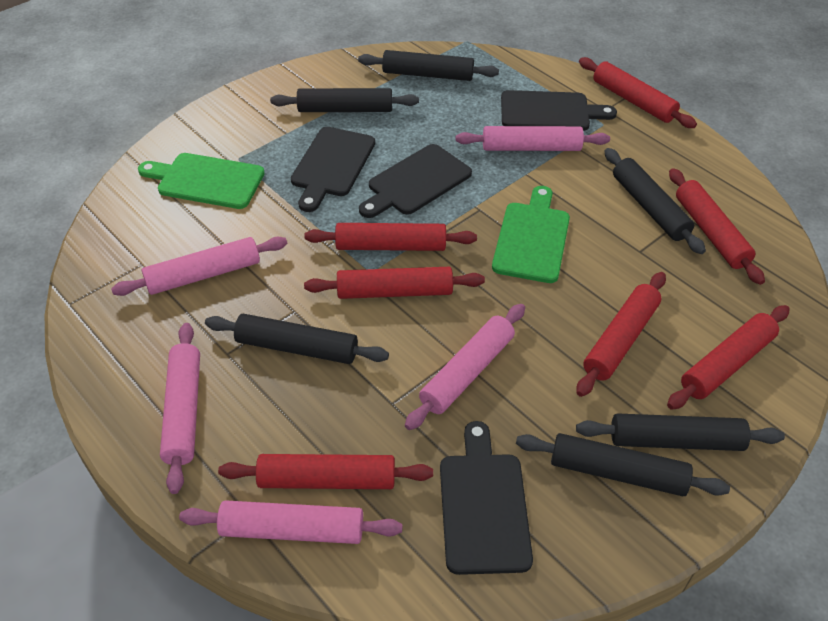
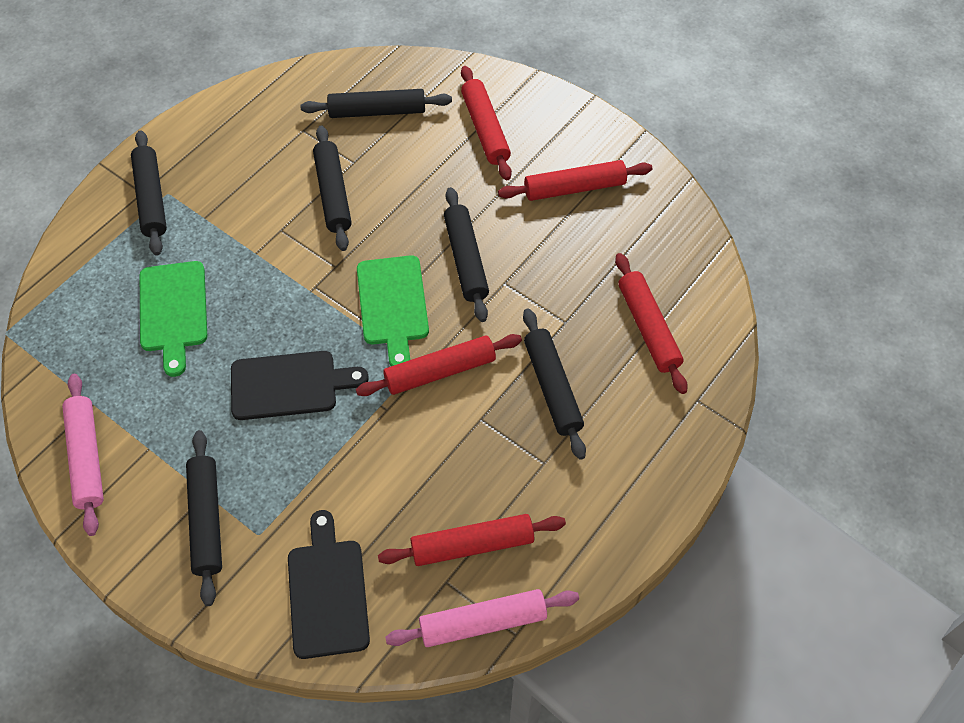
black cutting board: 4 -> 2
pink rolling pin: 5 -> 2
red rolling pin: 7 -> 5

